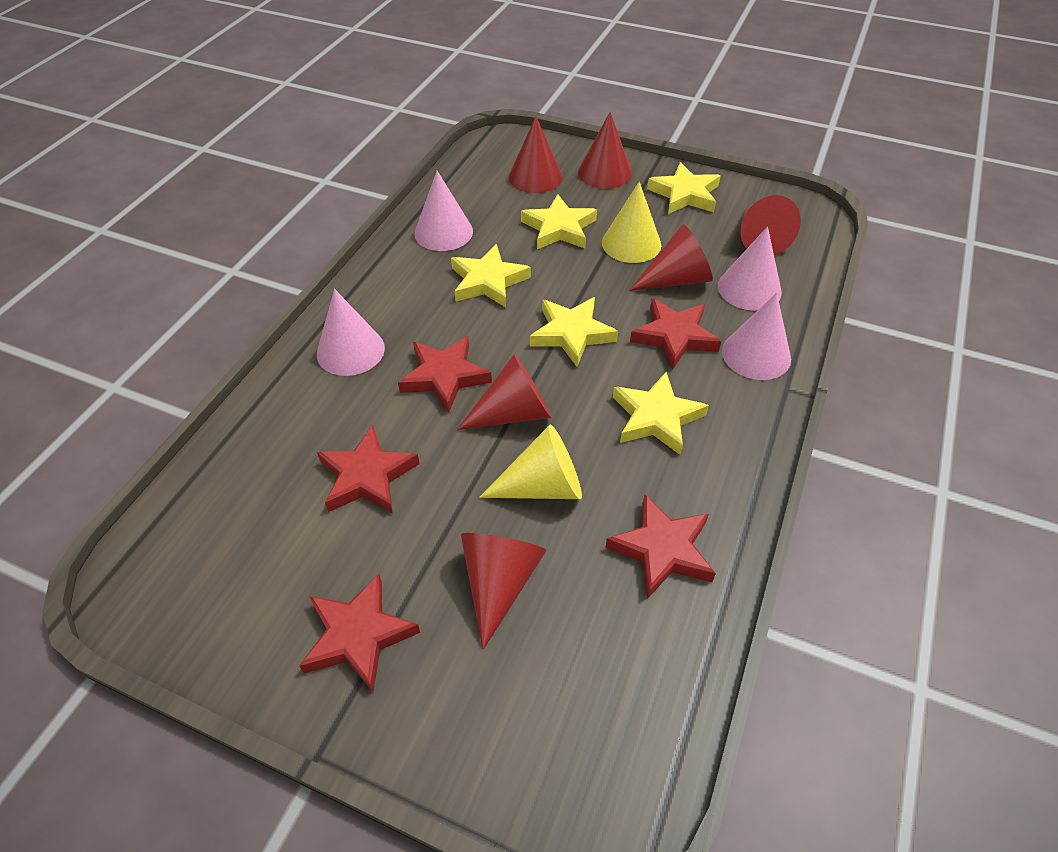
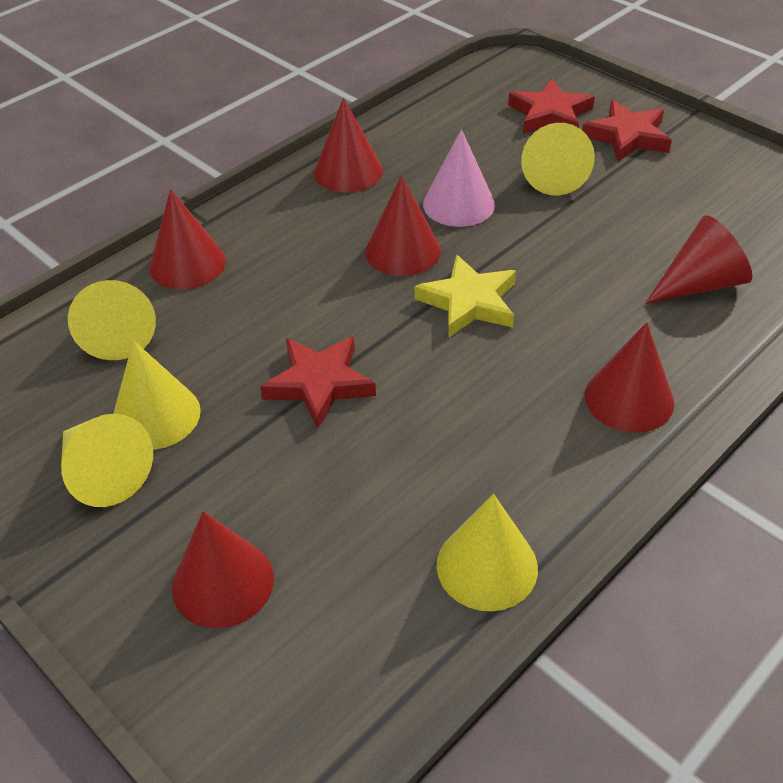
pink cone: 4 -> 1
red star: 5 -> 3
yellow cone: 2 -> 5
yellow star: 5 -> 1

